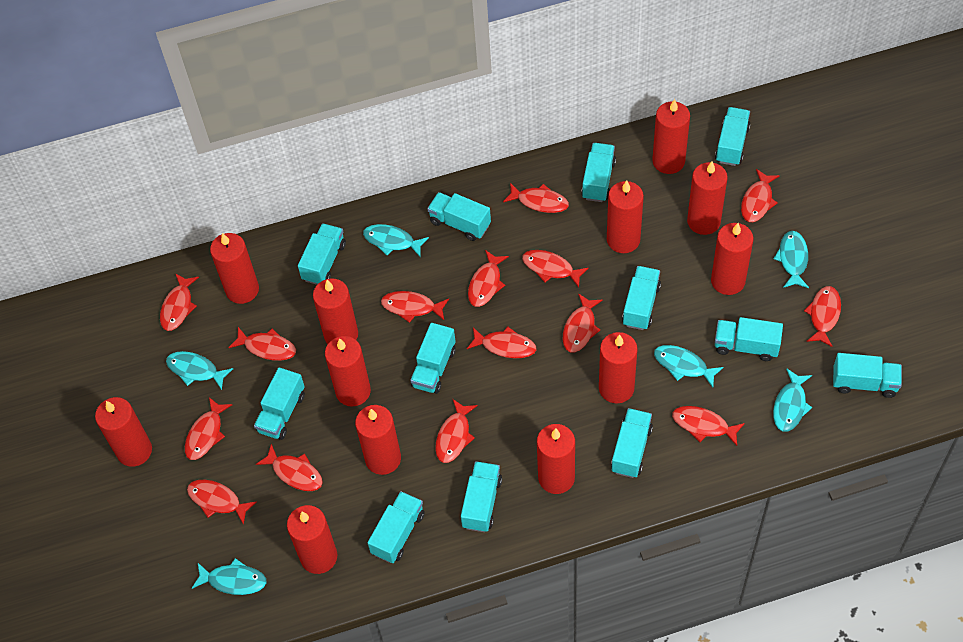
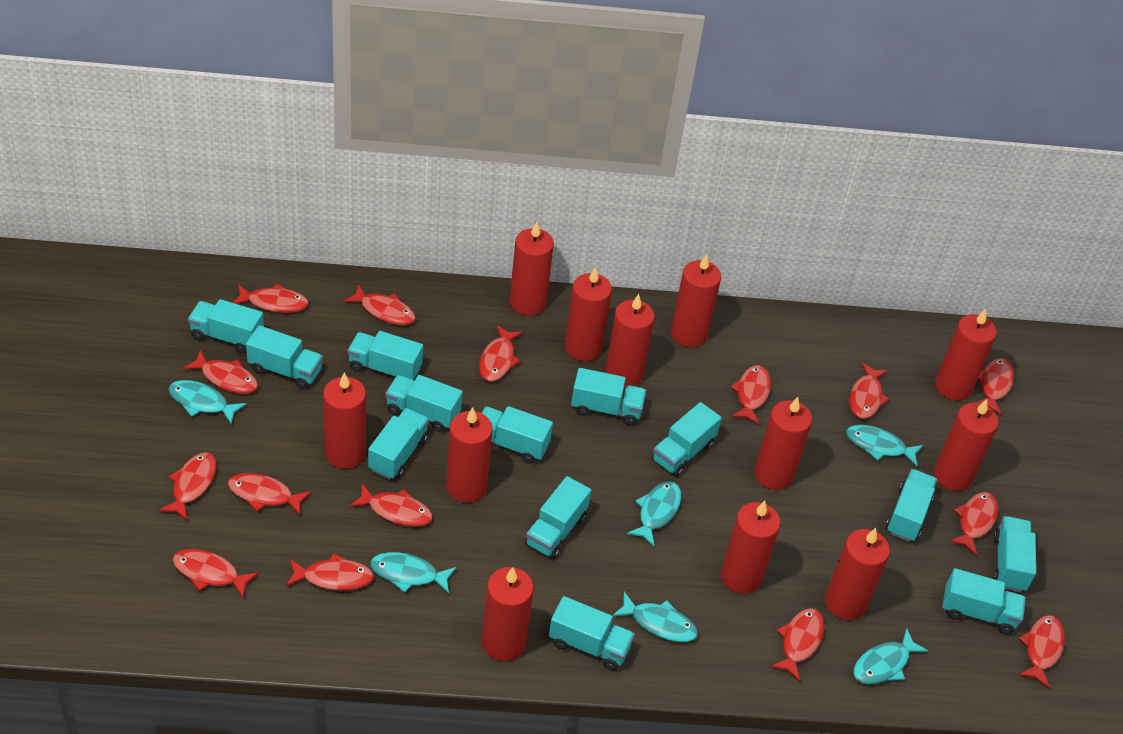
turquoise truck: 12 -> 13

